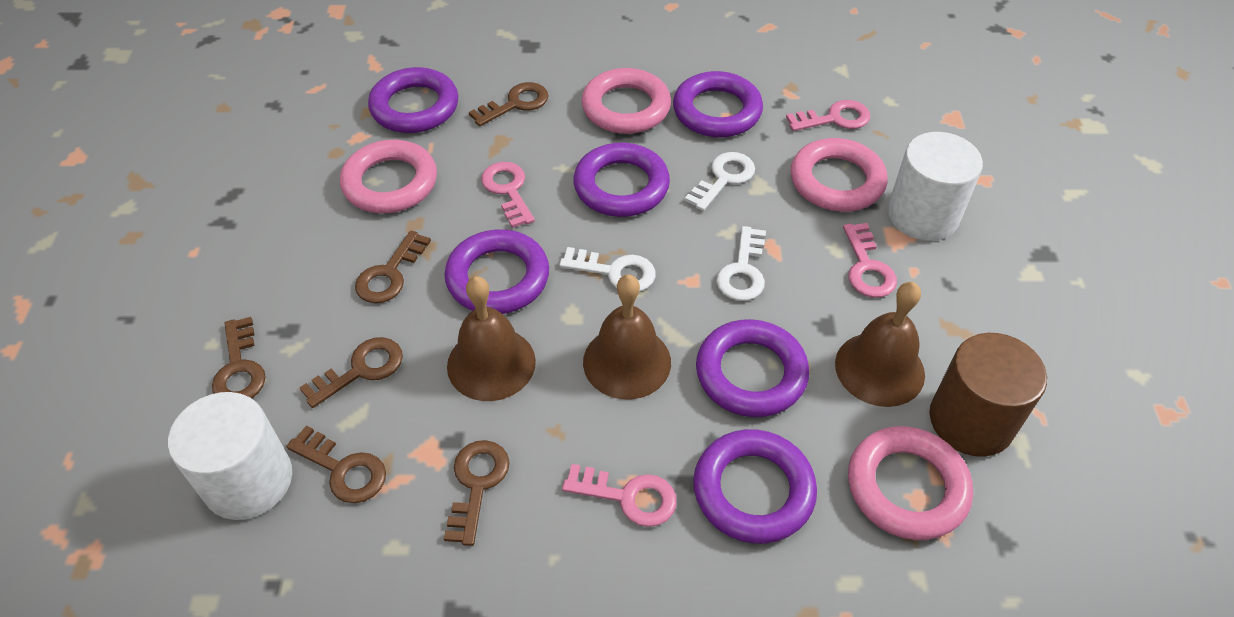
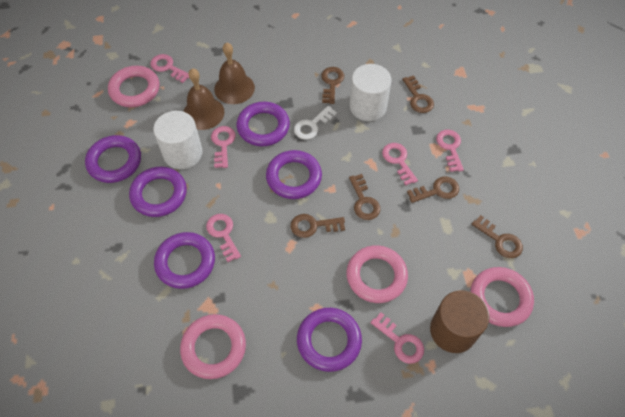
brown bell: 3 -> 2
pink key: 4 -> 6
white key: 3 -> 1

